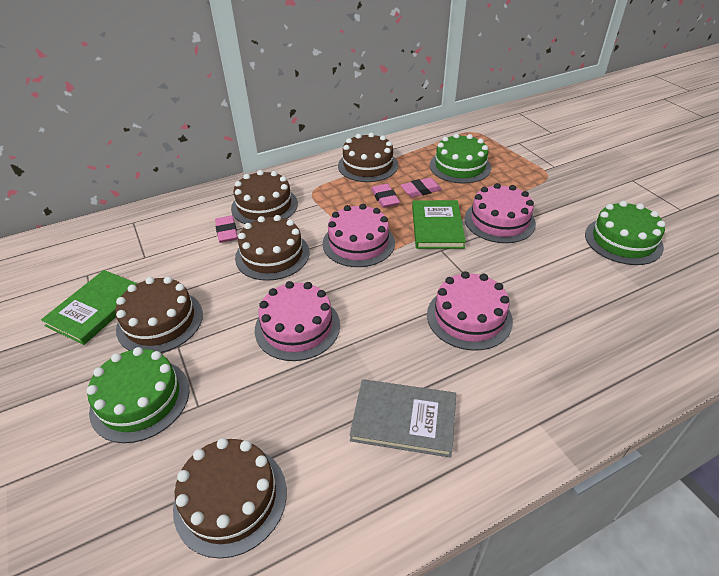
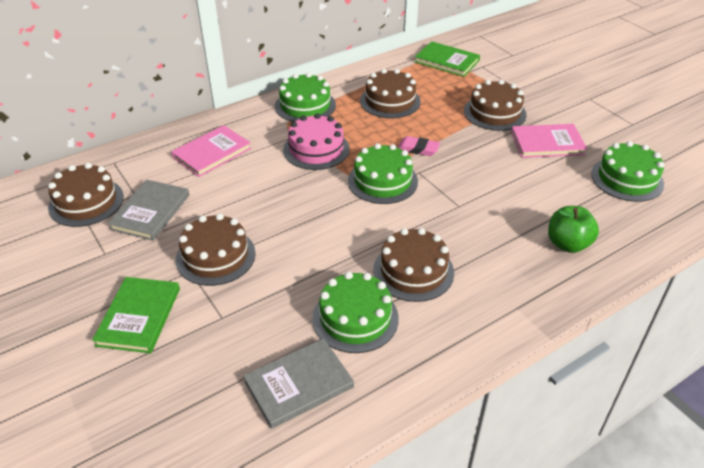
green apple: 0 -> 1
green cake: 3 -> 4
grey book: 1 -> 2
pink book: 0 -> 2
pink cake: 4 -> 1
pink eraser: 3 -> 1

